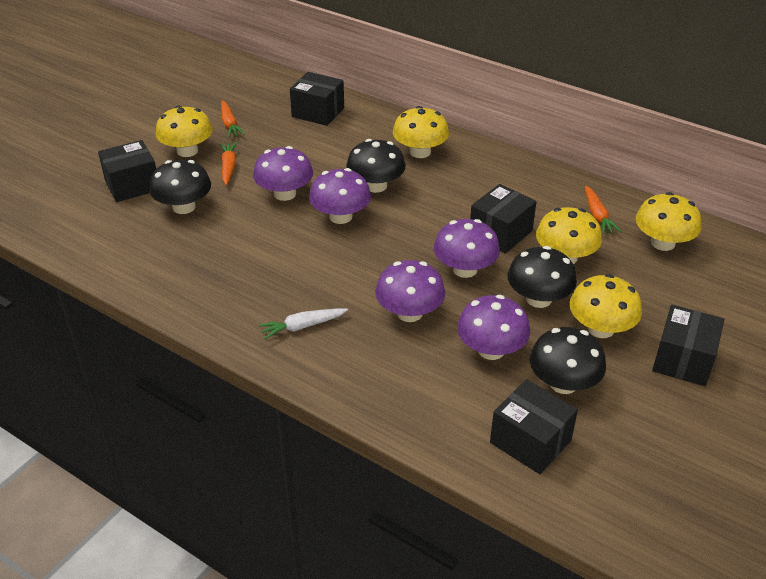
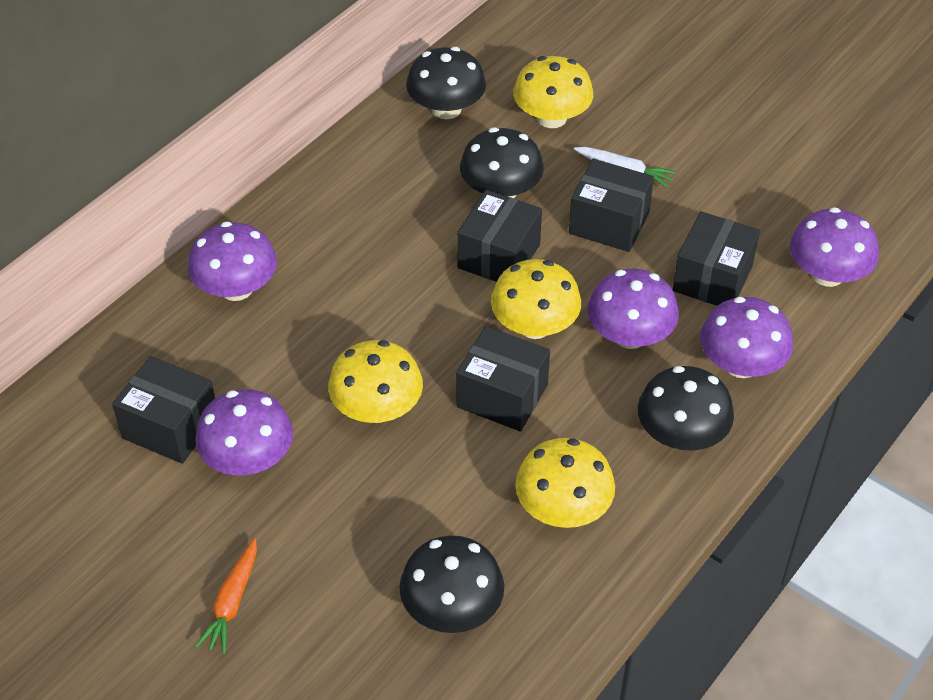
orange carrot: 3 -> 1
yellow mushroom: 5 -> 4

